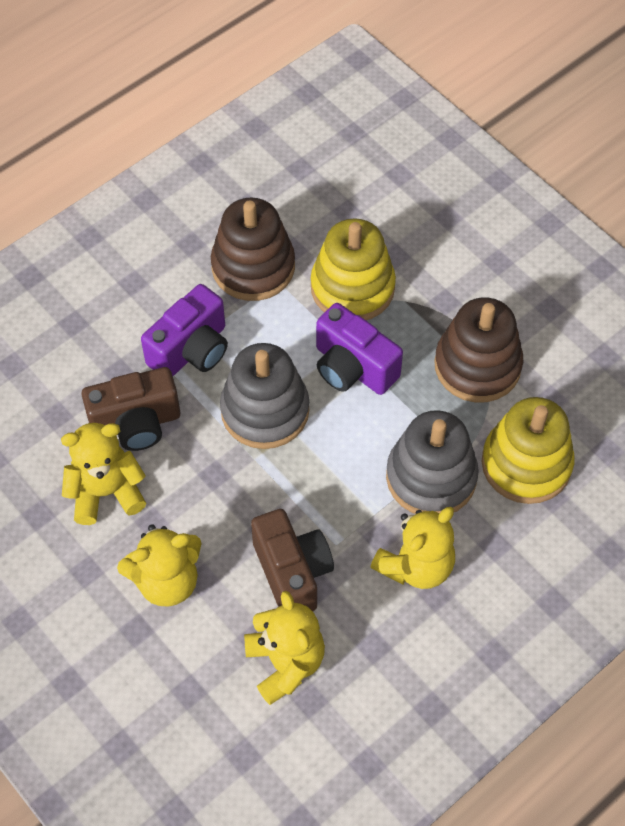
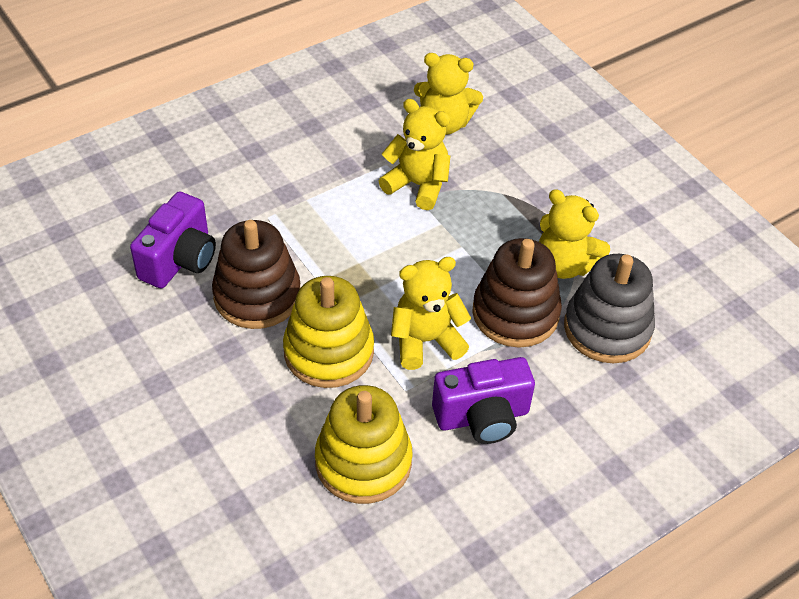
brown camera: 2 -> 0
grey stacking toy: 2 -> 1

